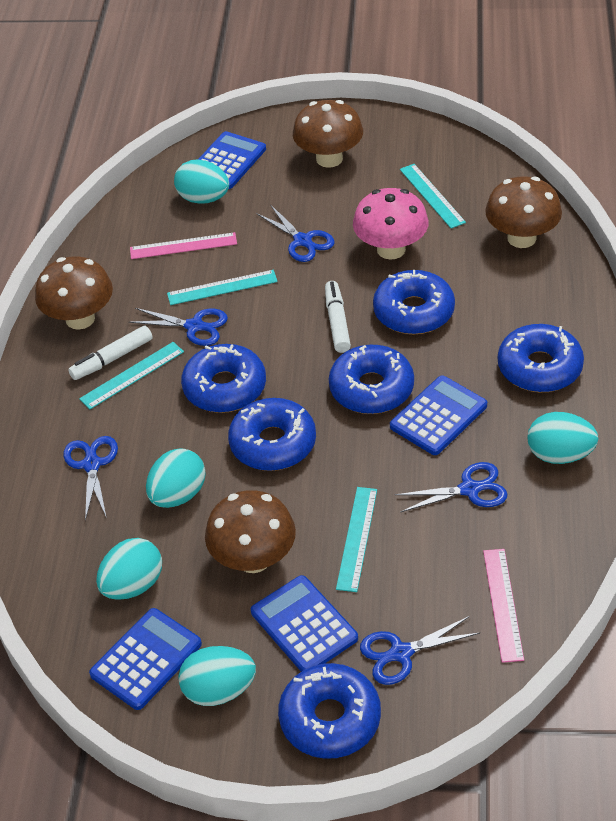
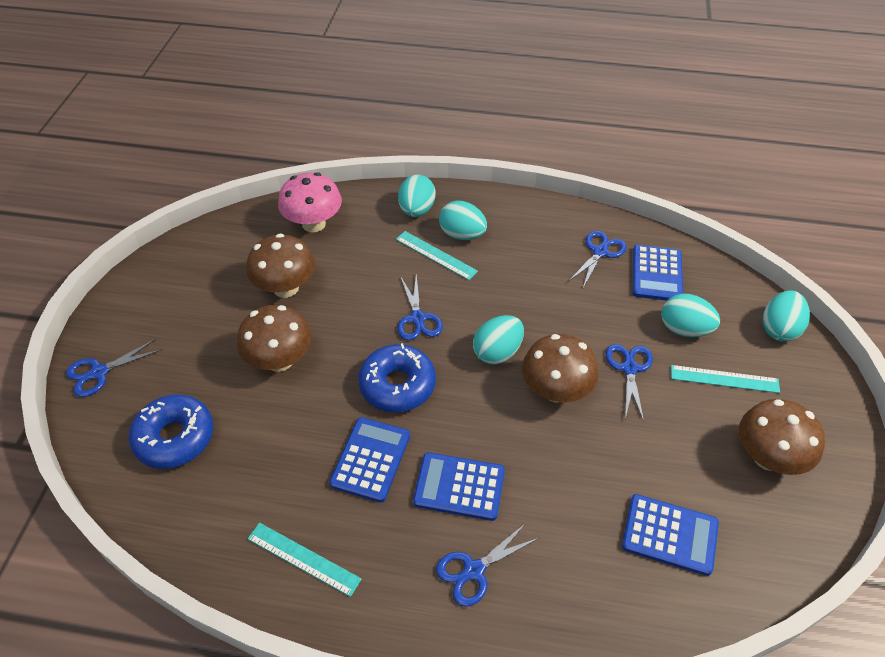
blue donut: 6 -> 2
pink ruler: 2 -> 0
turquoise ruler: 4 -> 3
white marker: 2 -> 0

